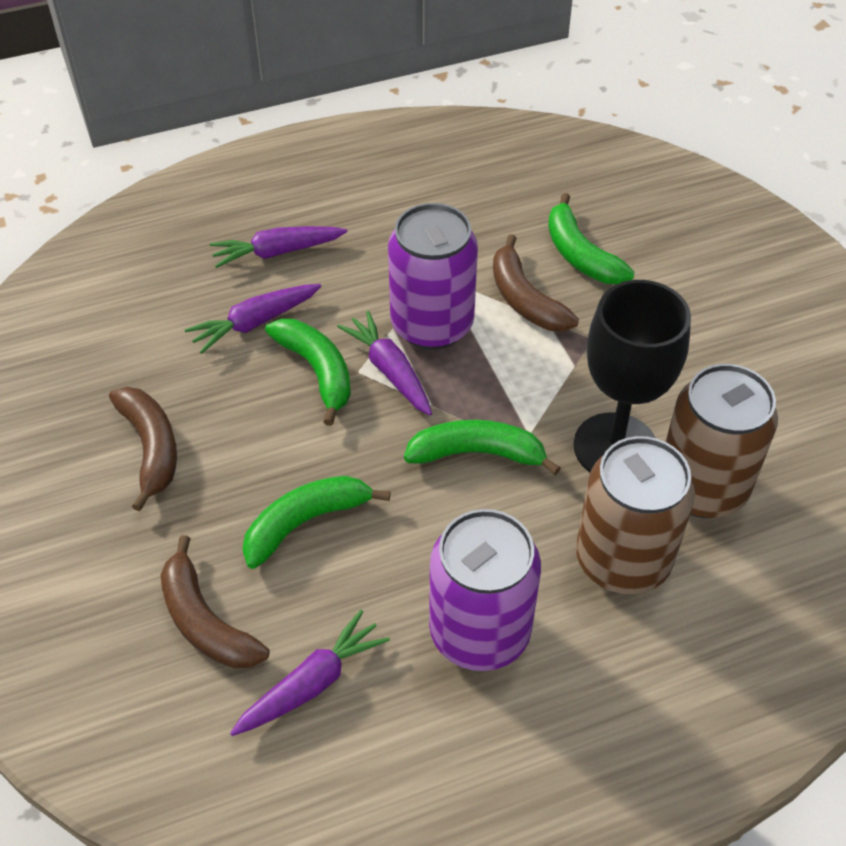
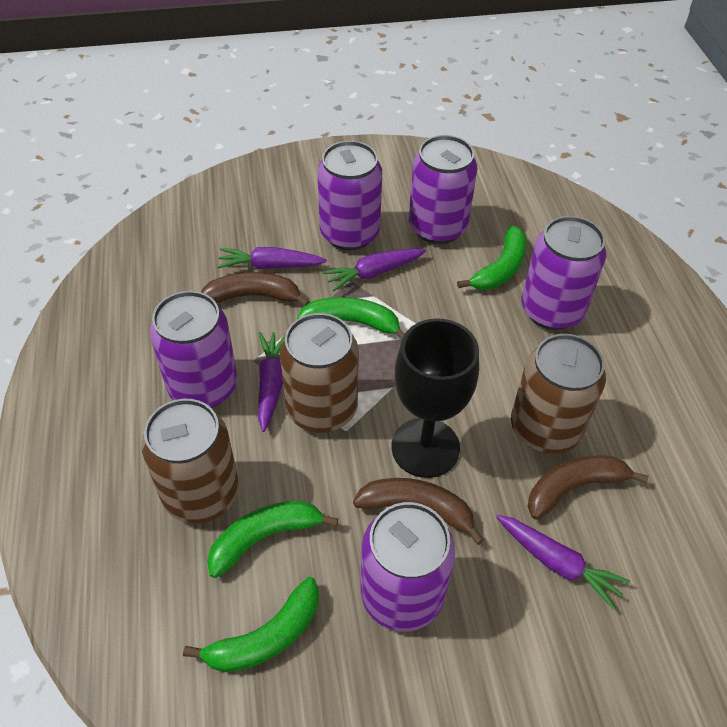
brown can: 2 -> 3
purple can: 2 -> 5

